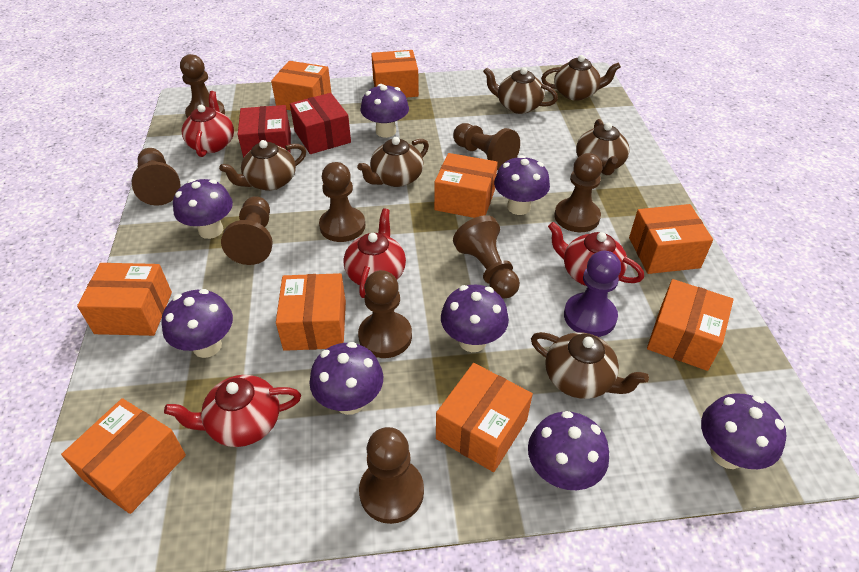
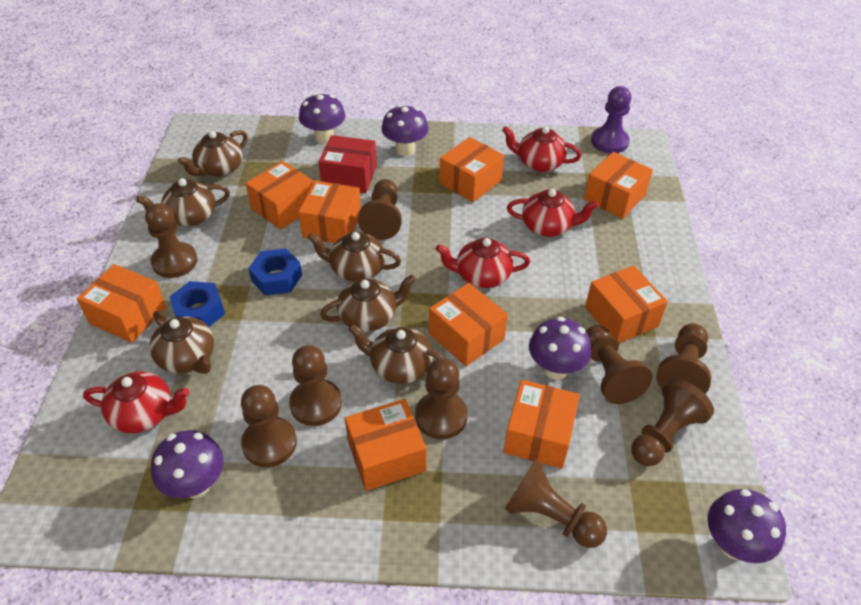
blue nut: 0 -> 2
purple mushroom: 8 -> 5
red box: 2 -> 1

